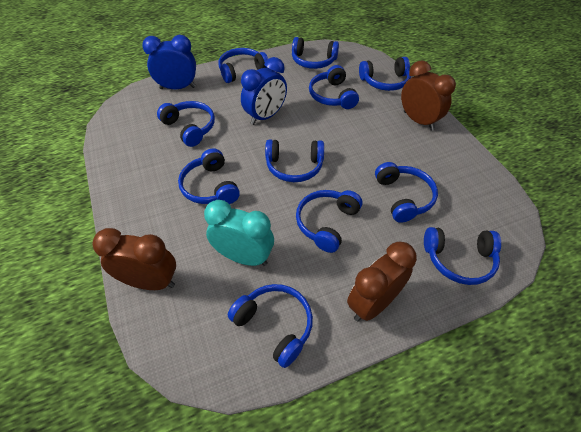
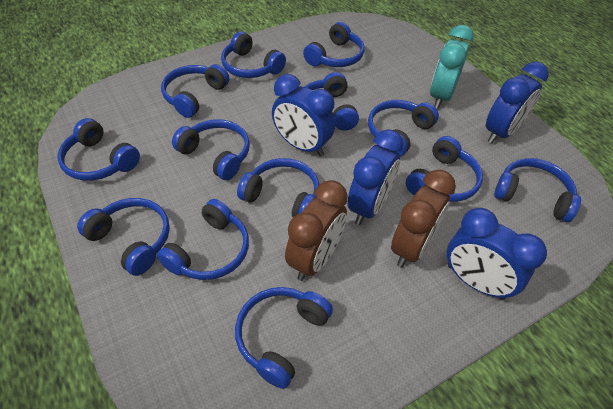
blue clock: 2 -> 4
blue headphones: 11 -> 13
brown clock: 3 -> 2

